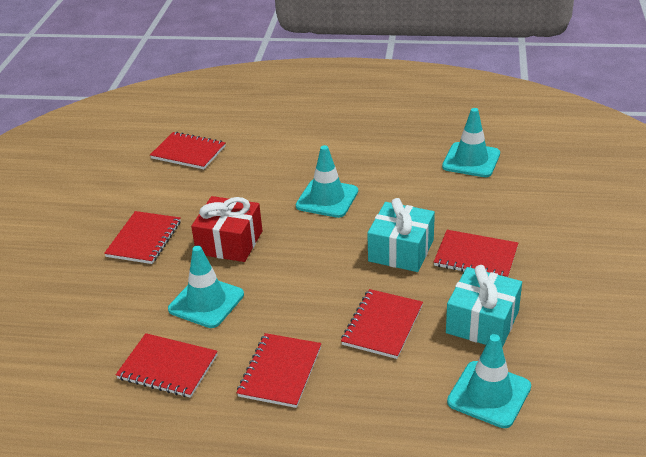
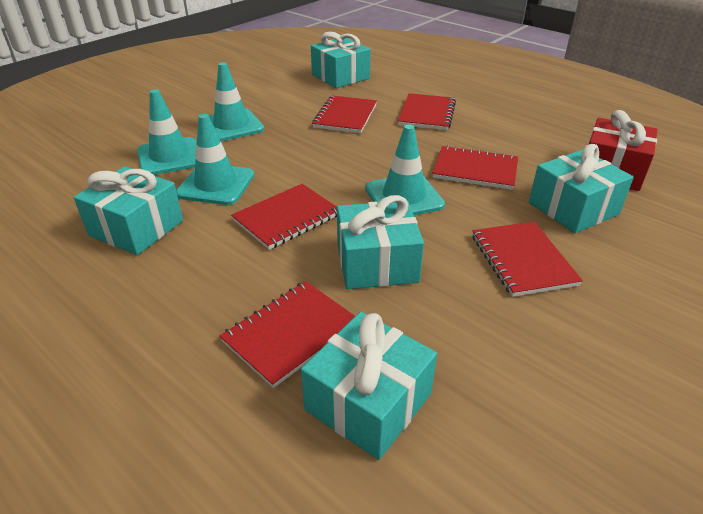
turquoise gift: 2 -> 5

